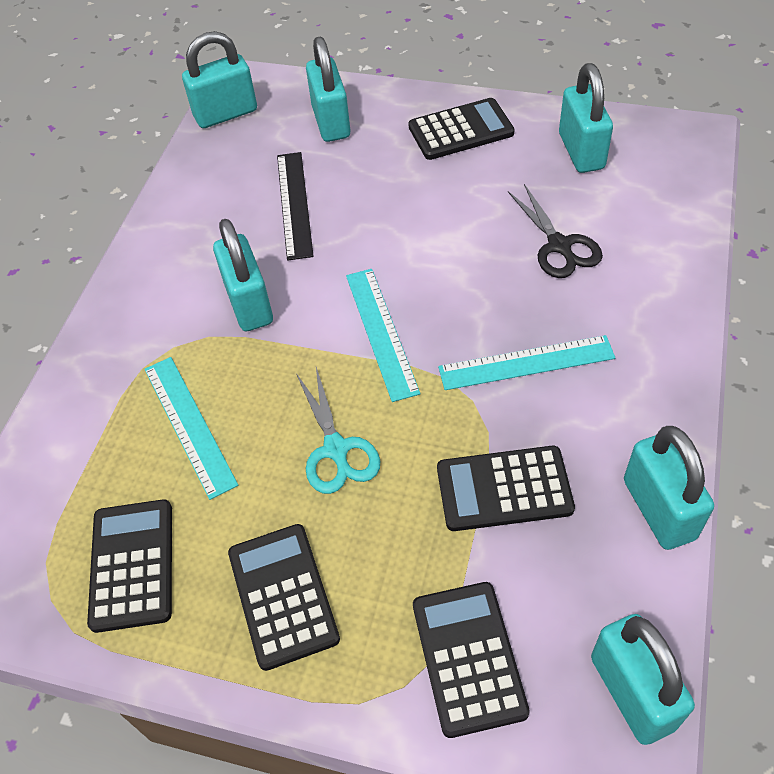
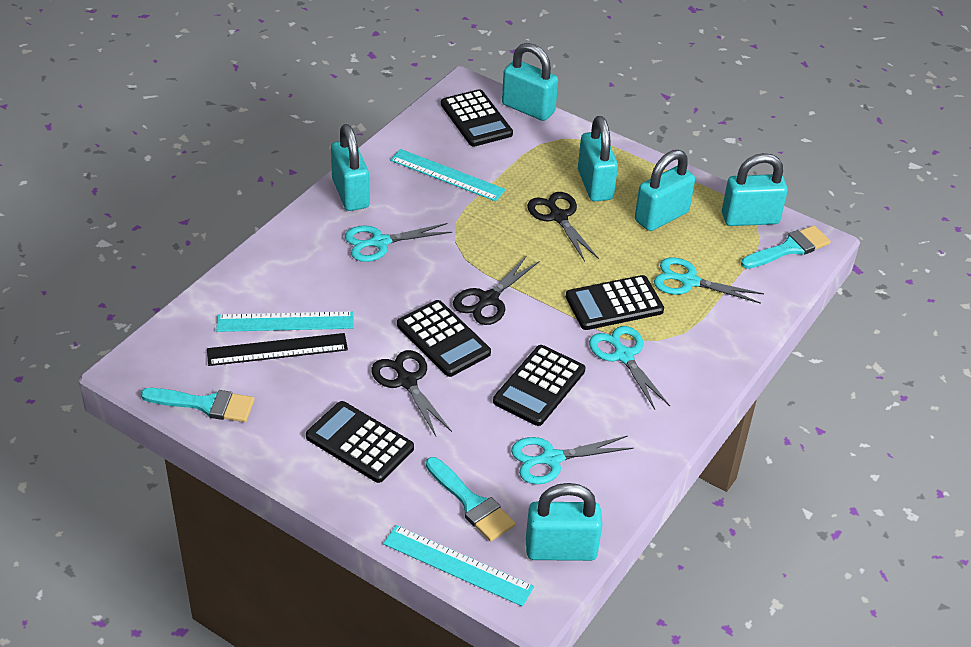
black scissors: 1 -> 3
turquoise brush: 0 -> 3
turquoise scissors: 1 -> 4

